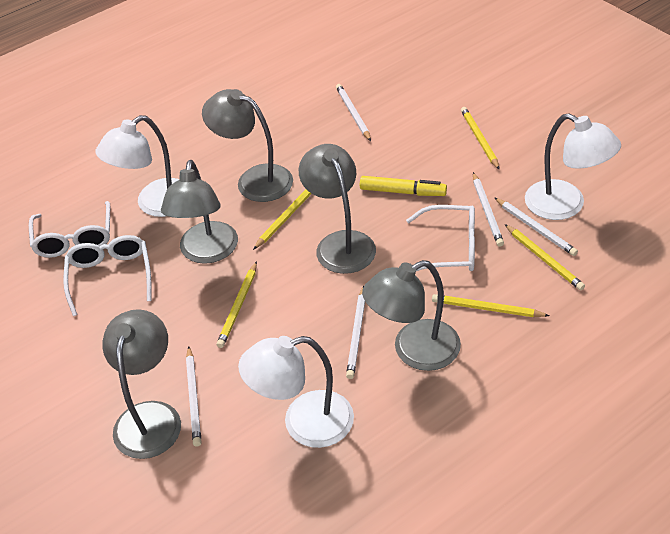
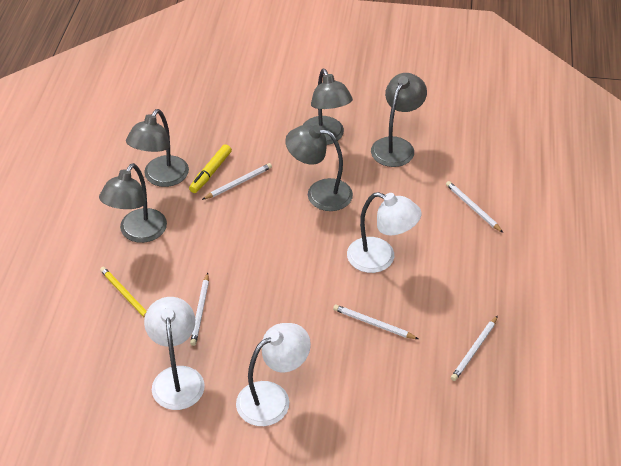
white glasses: 3 -> 0
yellow pencil: 5 -> 1

